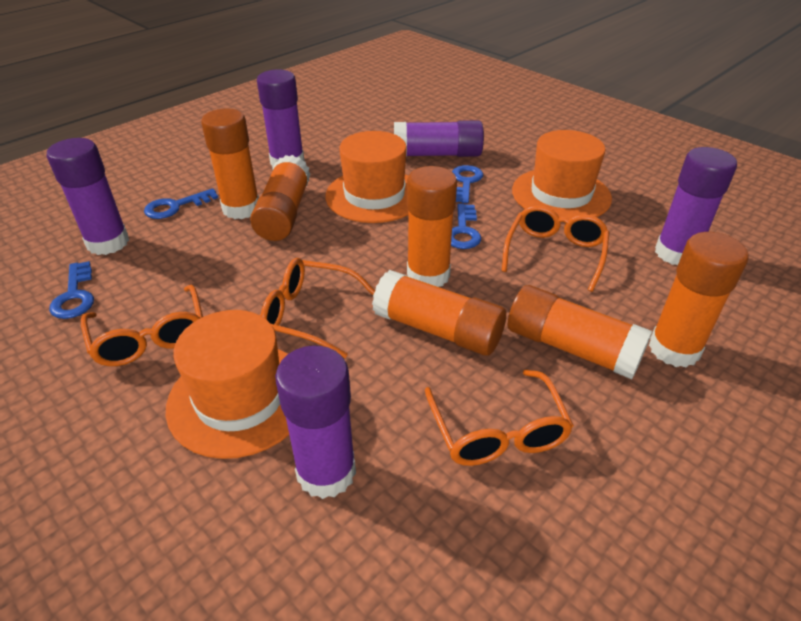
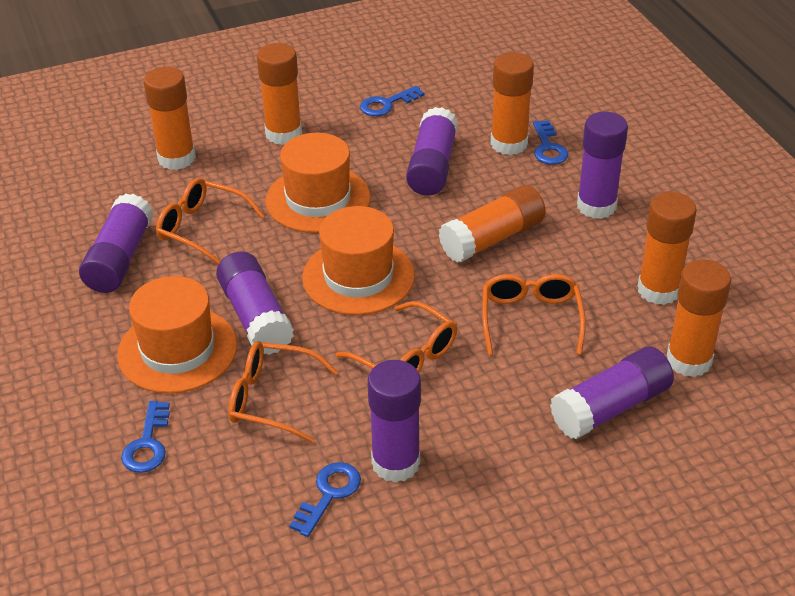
purple glue stick: 5 -> 6

